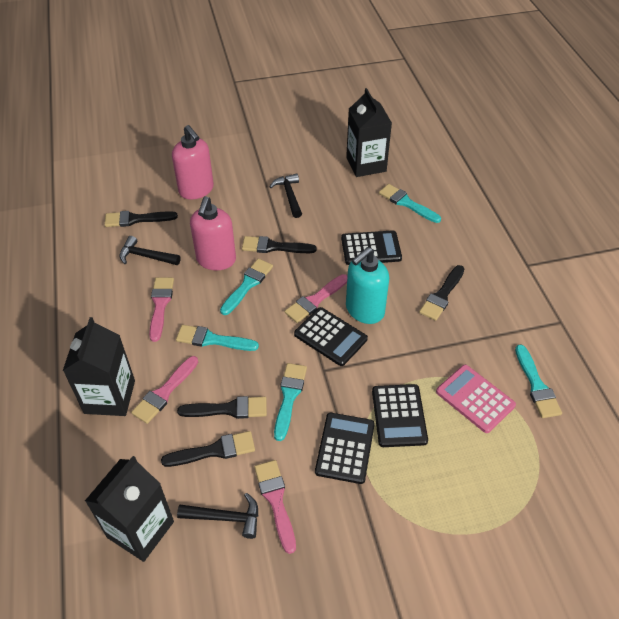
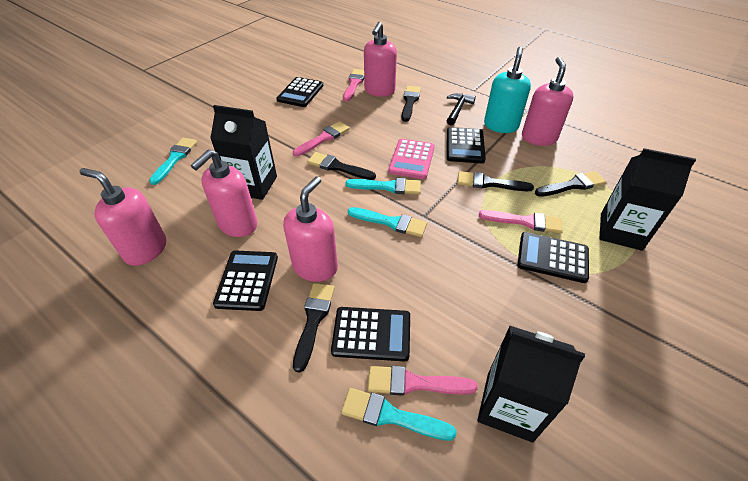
black calculator: 4 -> 5
black hammer: 3 -> 1
pink soap dispenser: 2 -> 5
turquoise brush: 5 -> 4

